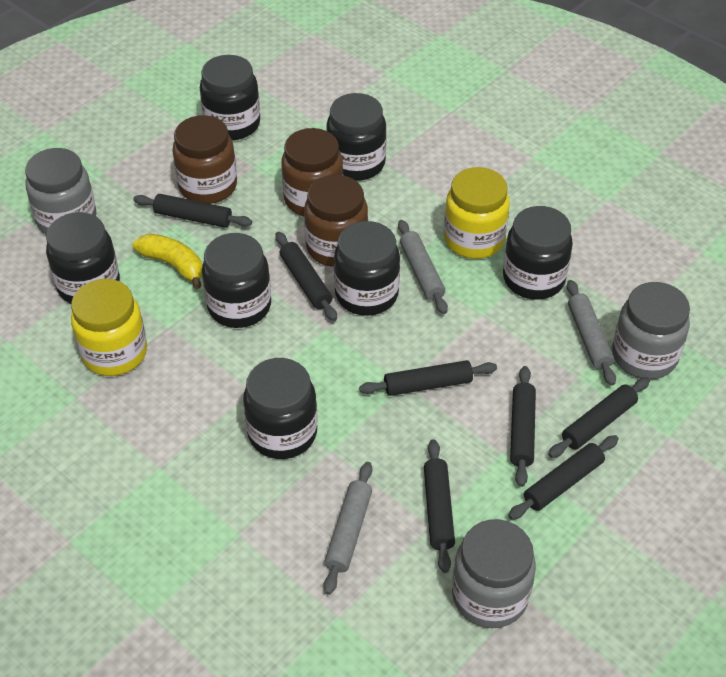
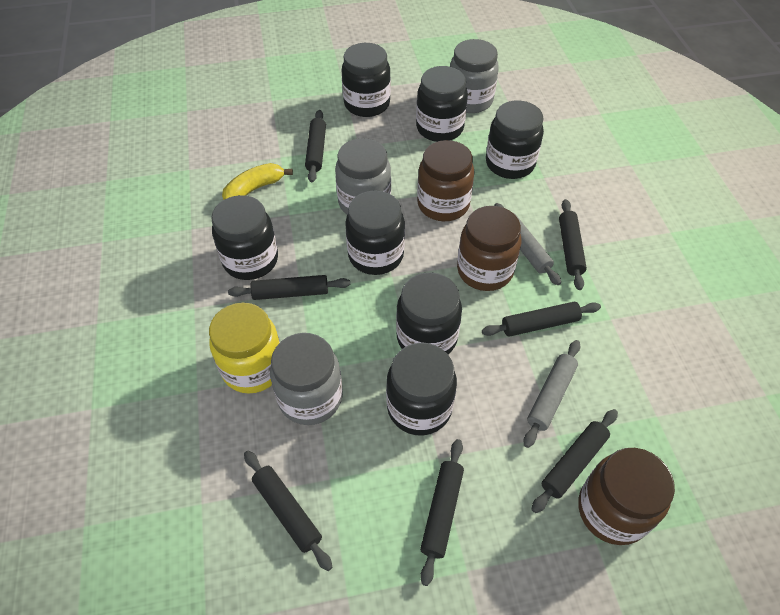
grey rolling pin: 3 -> 2
yellow jar: 2 -> 1

